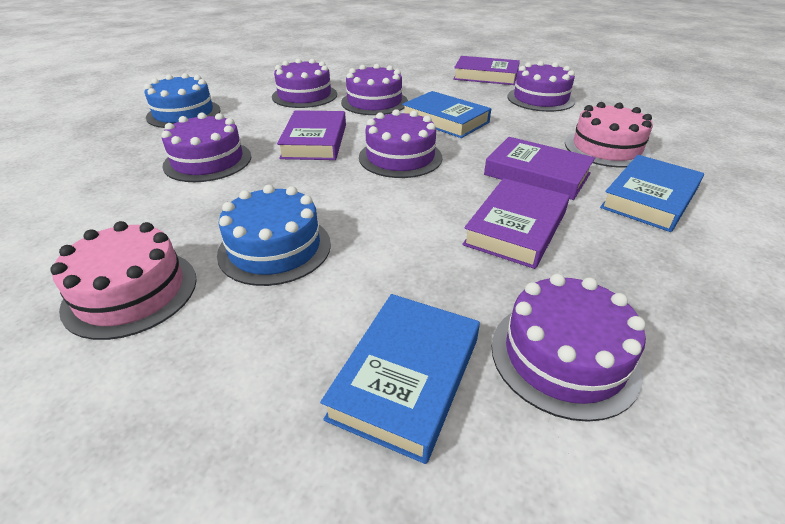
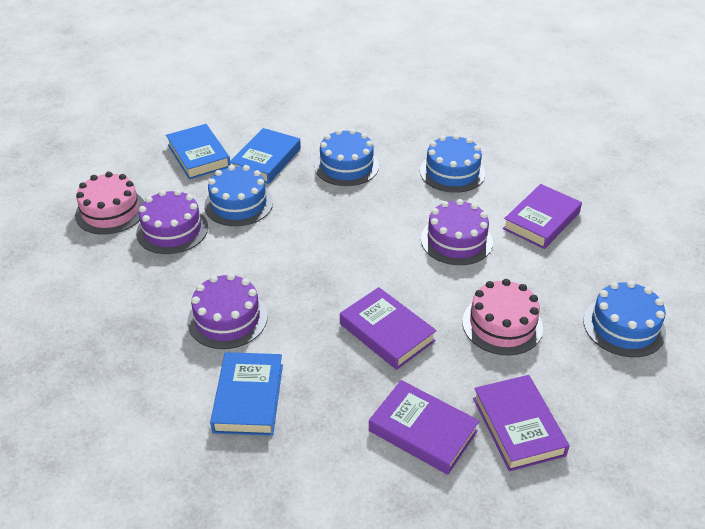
blue cake: 2 -> 4
purple cake: 6 -> 3

